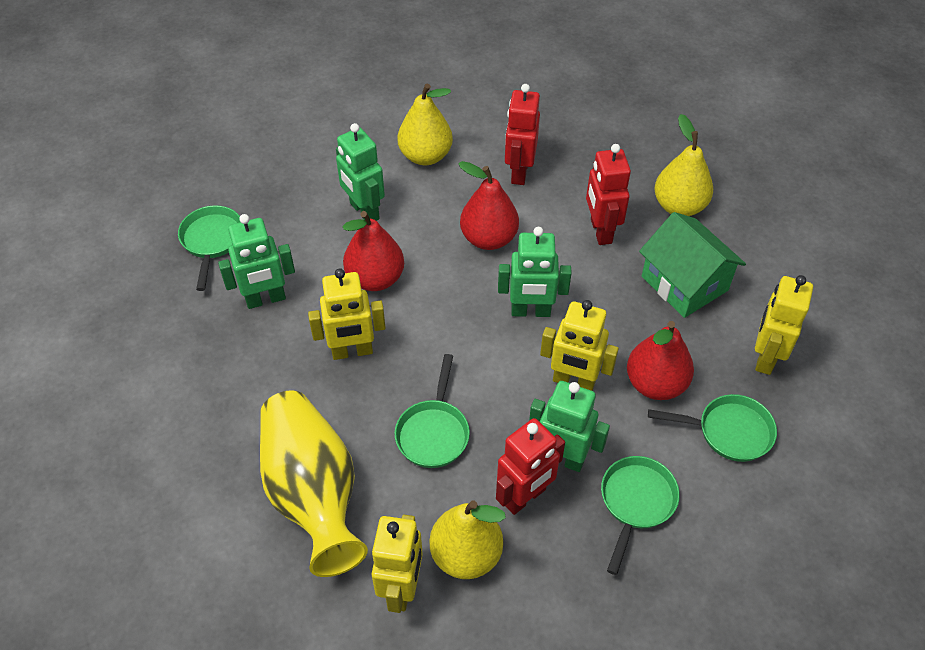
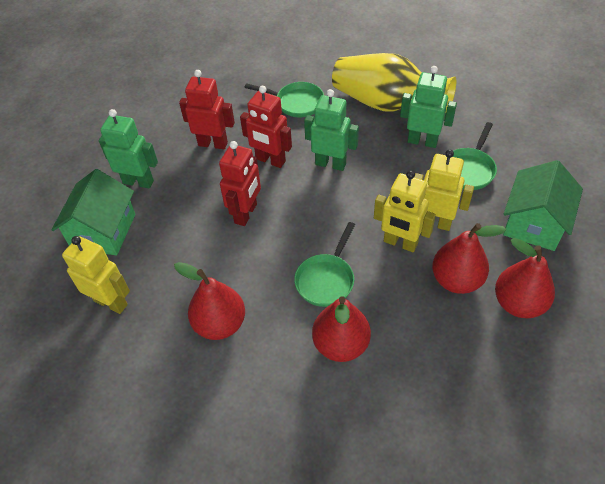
green house: 1 -> 2
green pan: 4 -> 3
green robot: 4 -> 3
red pear: 3 -> 4
yellow pear: 3 -> 0
yellow robot: 4 -> 3

